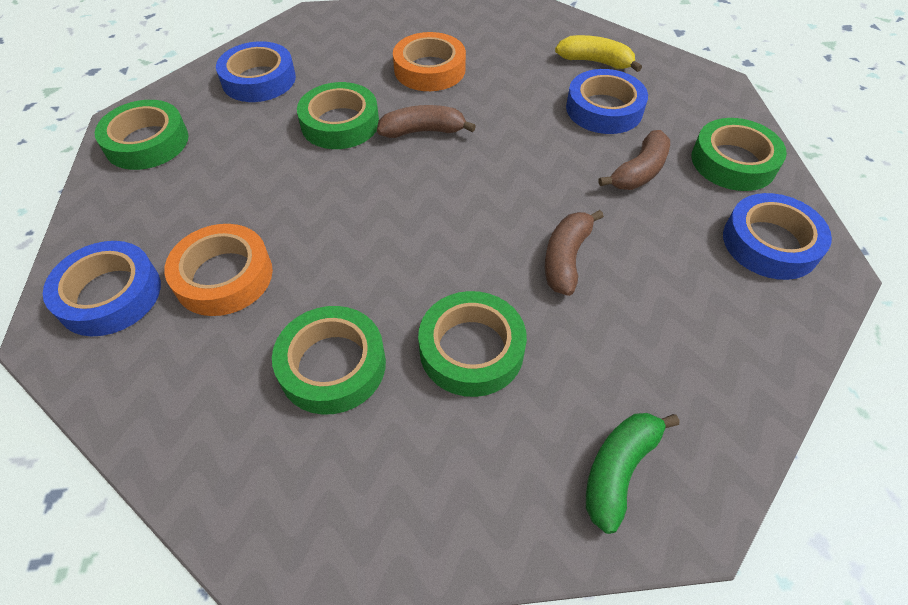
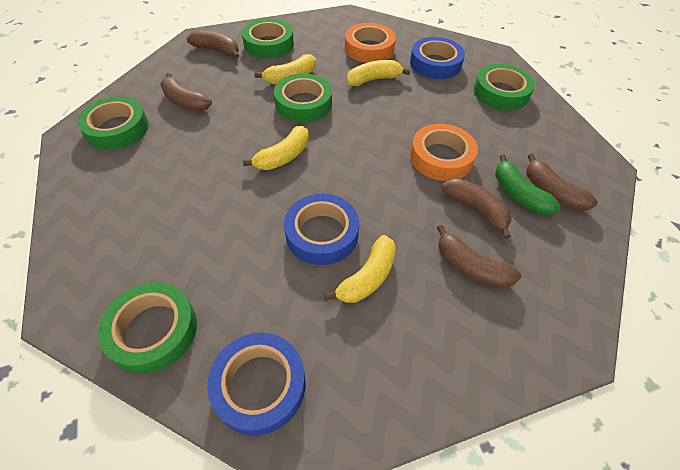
blue tape: 4 -> 3
brown banana: 3 -> 5
yellow banana: 1 -> 4

